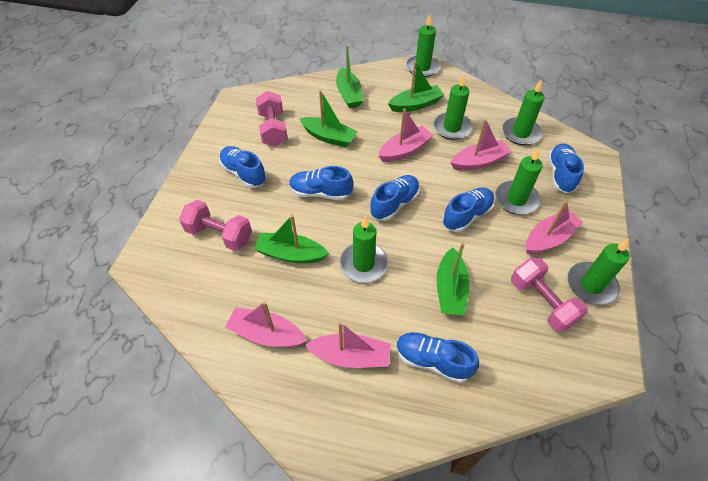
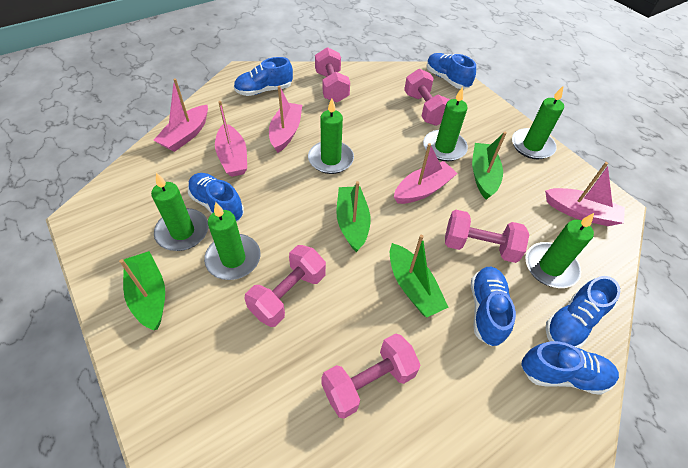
green boat: 5 -> 4
pink dumbbell: 3 -> 5

